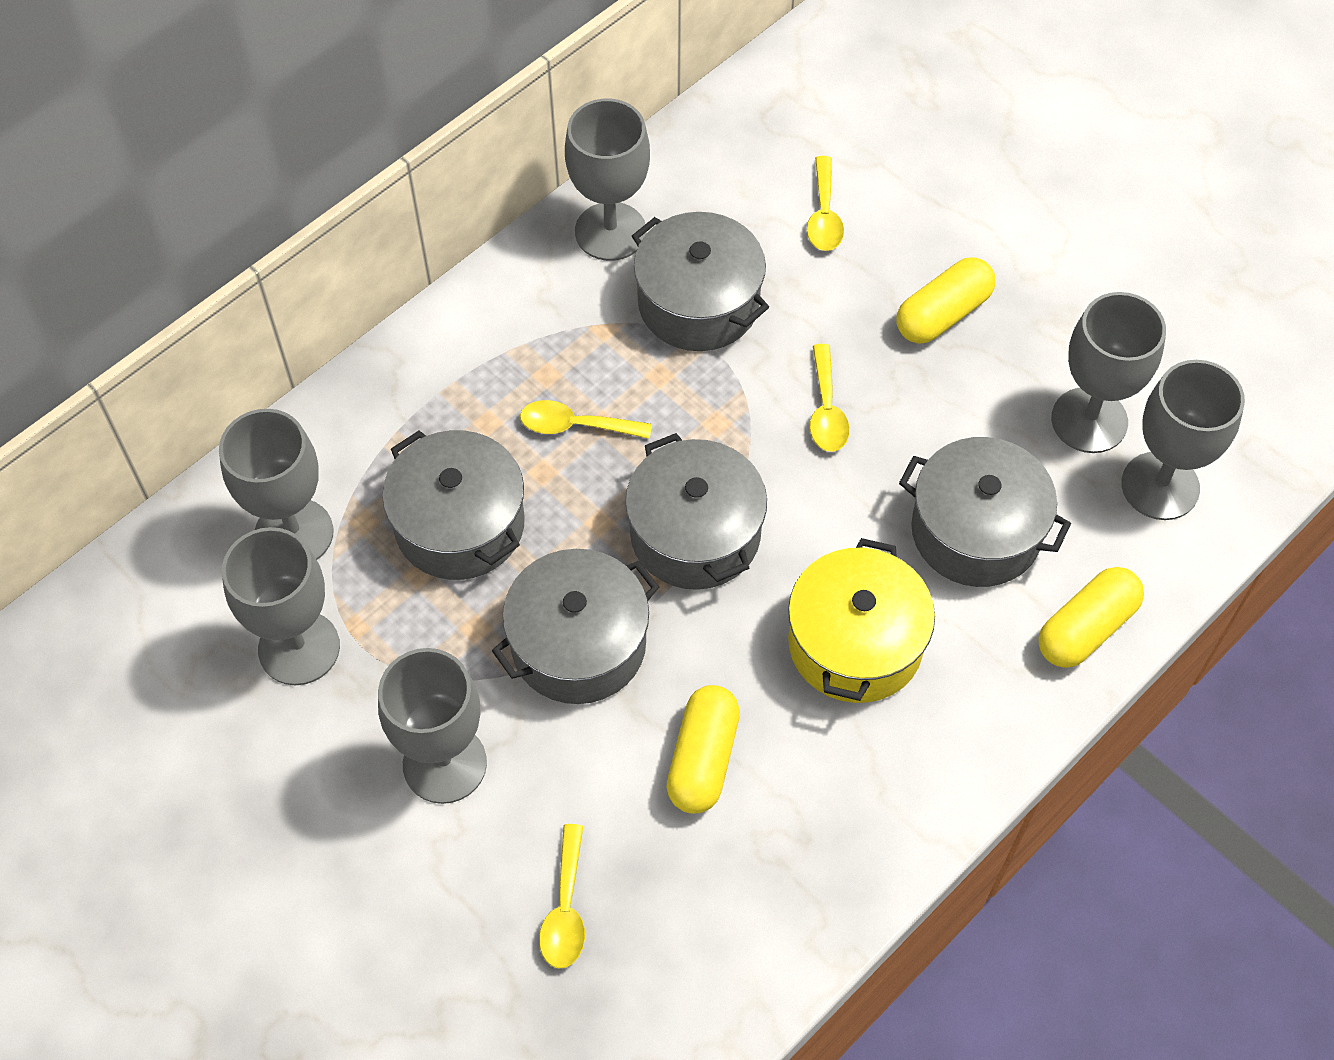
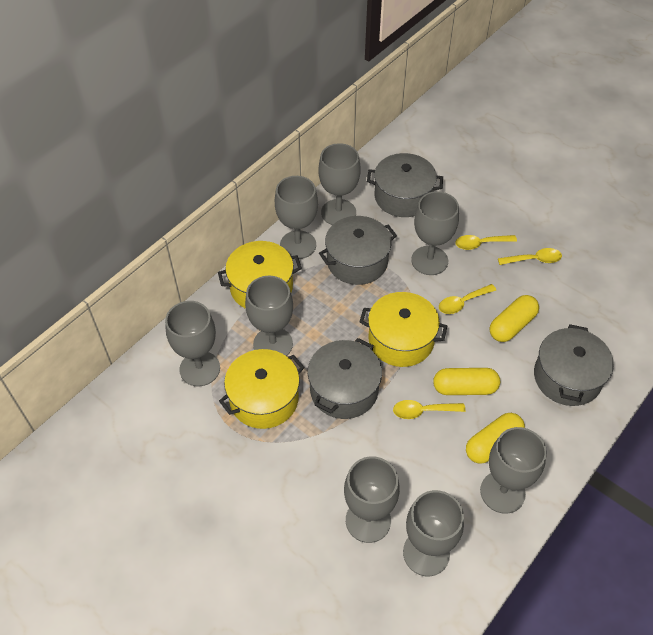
grey goblet: 6 -> 8
grey pot: 5 -> 4
yellow pot: 1 -> 3

